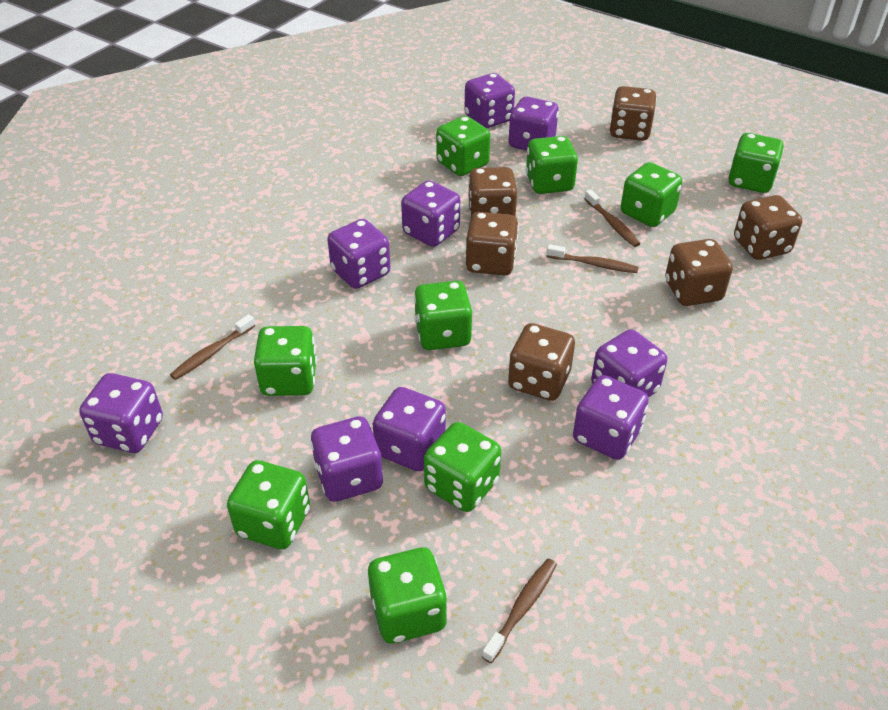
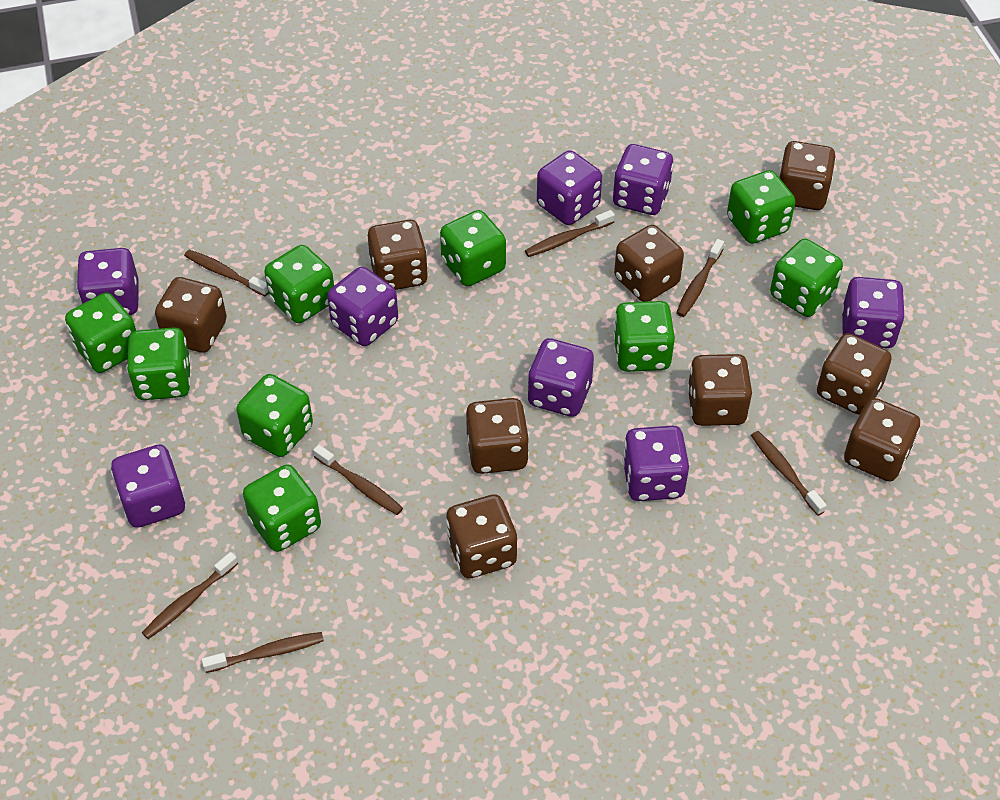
brown dice: 6 -> 9
brown toothbrush: 4 -> 7
purple dice: 9 -> 8

